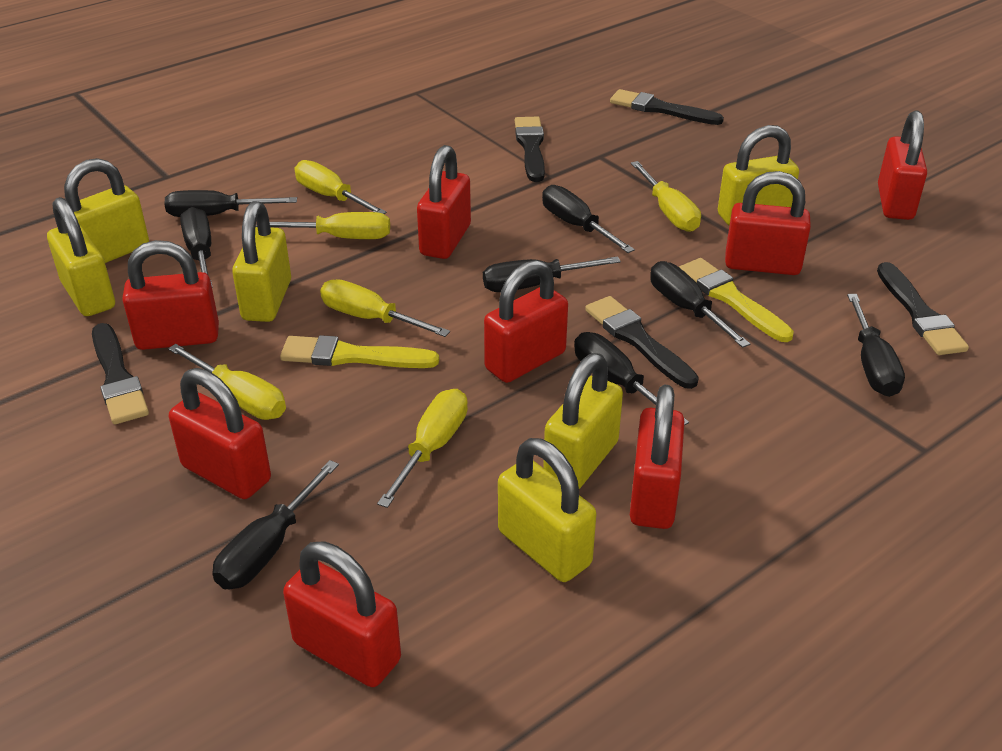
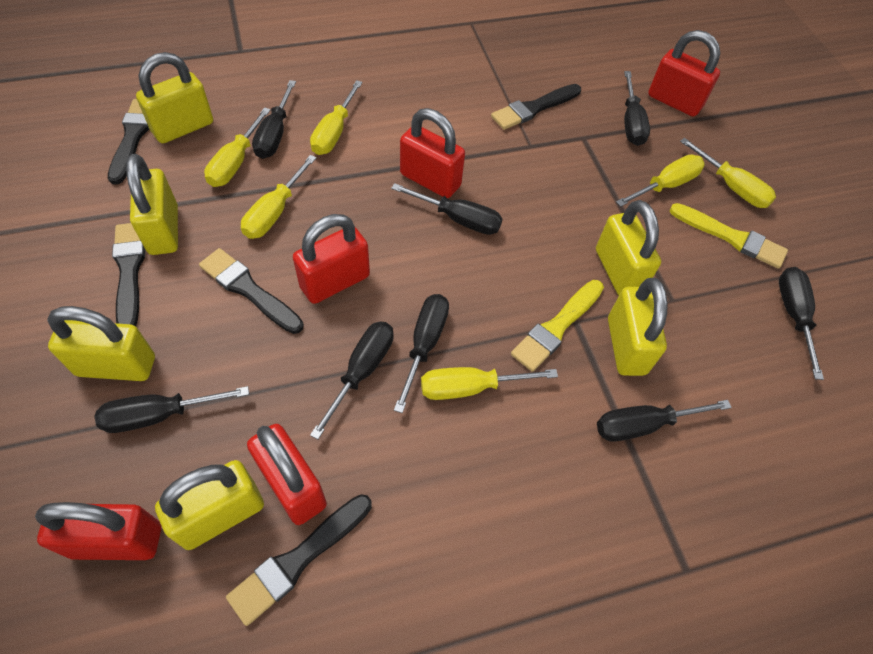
red padlock: 8 -> 5

